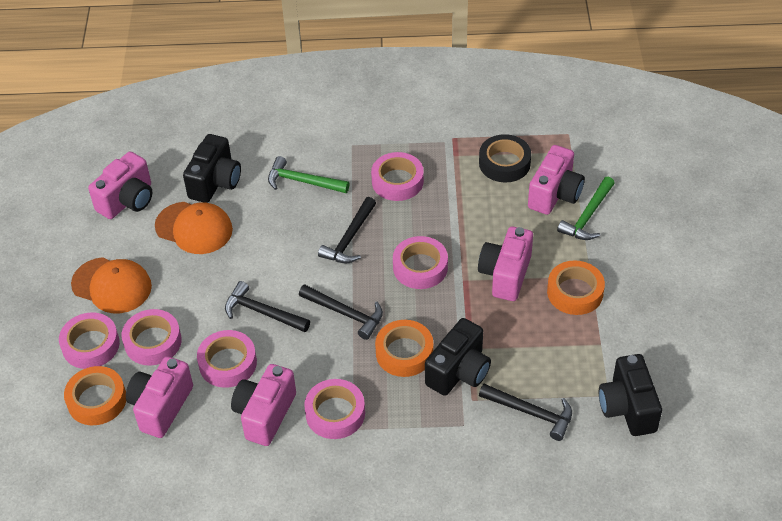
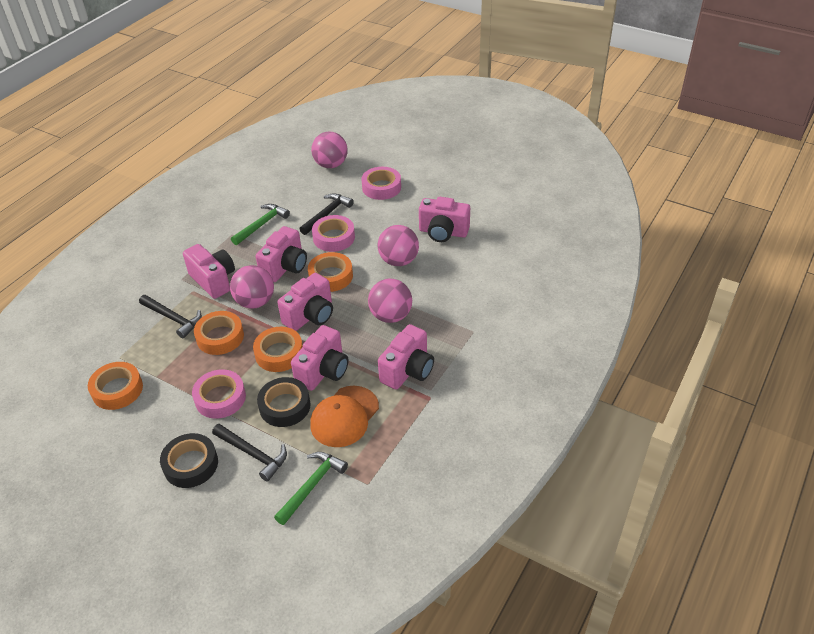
black camera: 3 -> 0
black hammer: 4 -> 3
black tape: 1 -> 2
orange cap: 2 -> 1
orange tape: 3 -> 4
pink ball: 0 -> 4
pink camera: 5 -> 6
pink tape: 6 -> 3

